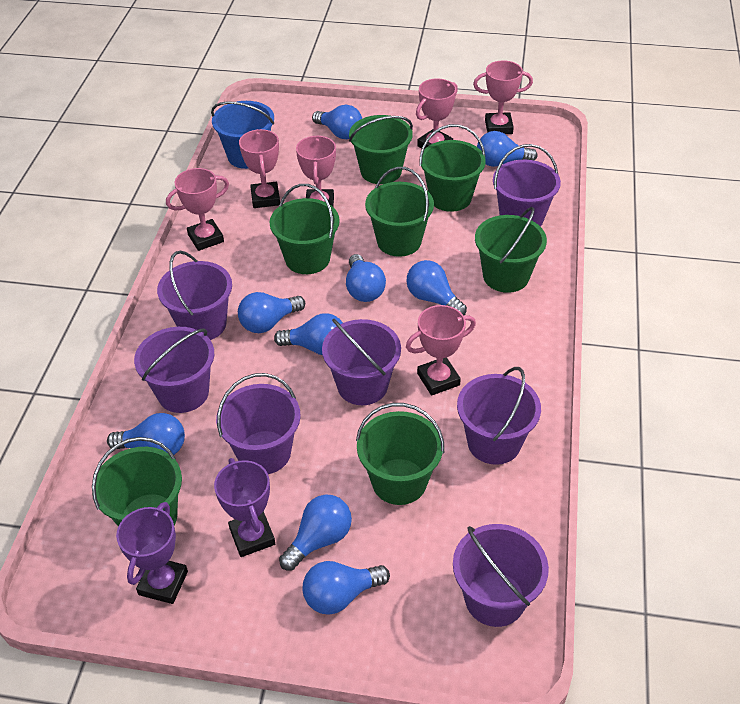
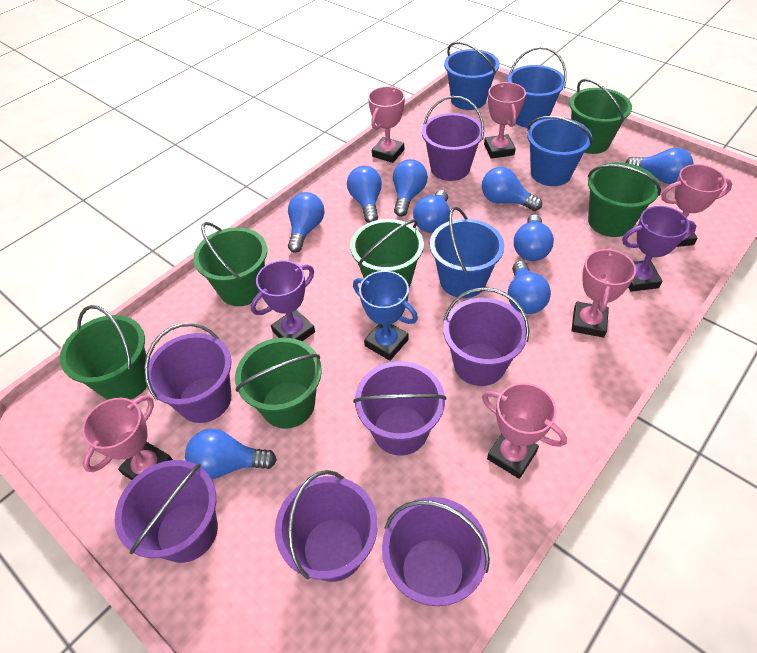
blue bucket: 1 -> 4
blue trophy: 0 -> 1
green bucket: 7 -> 6

